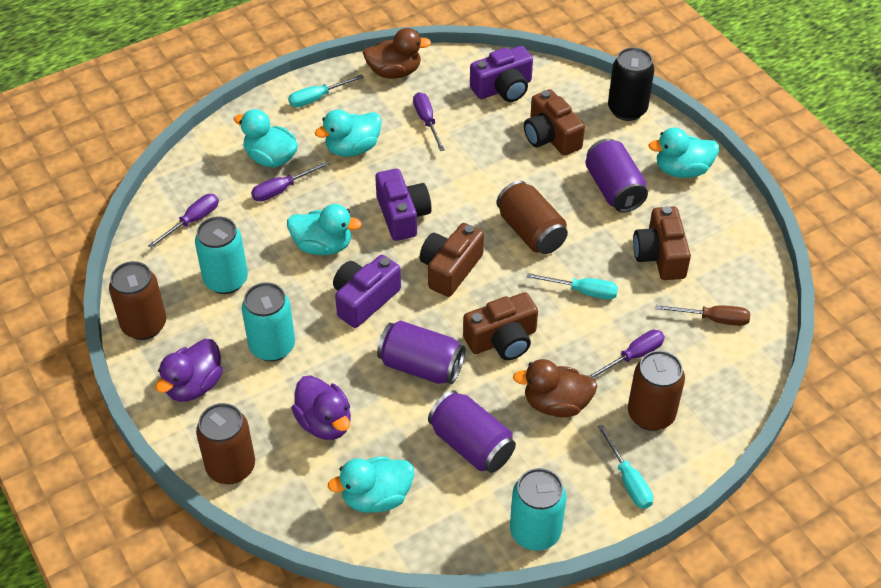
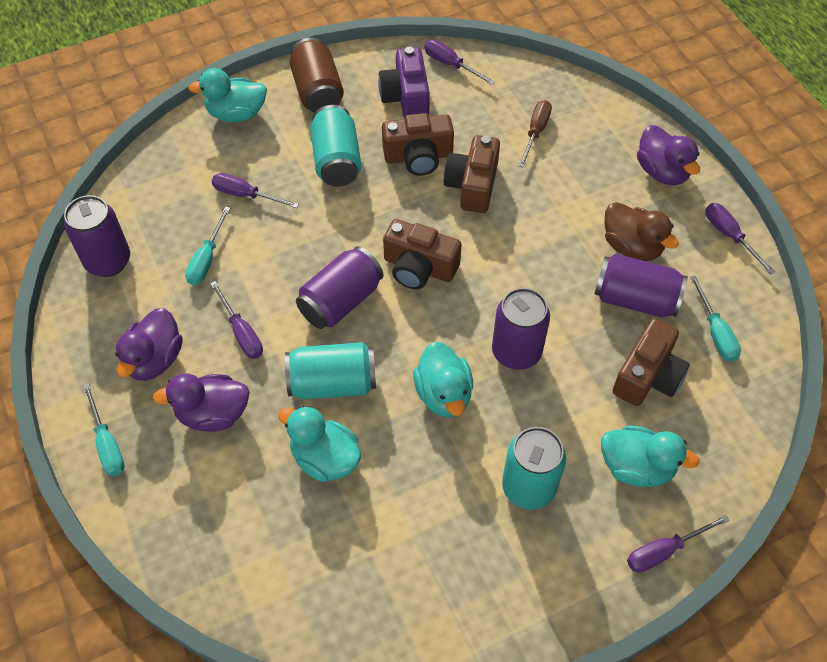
black can: 1 -> 0
brown can: 4 -> 1
brown duck: 2 -> 1
purple camera: 3 -> 1
purple can: 3 -> 4
purple duck: 2 -> 3
purple screwdriver: 4 -> 5
turquoise duck: 5 -> 4

